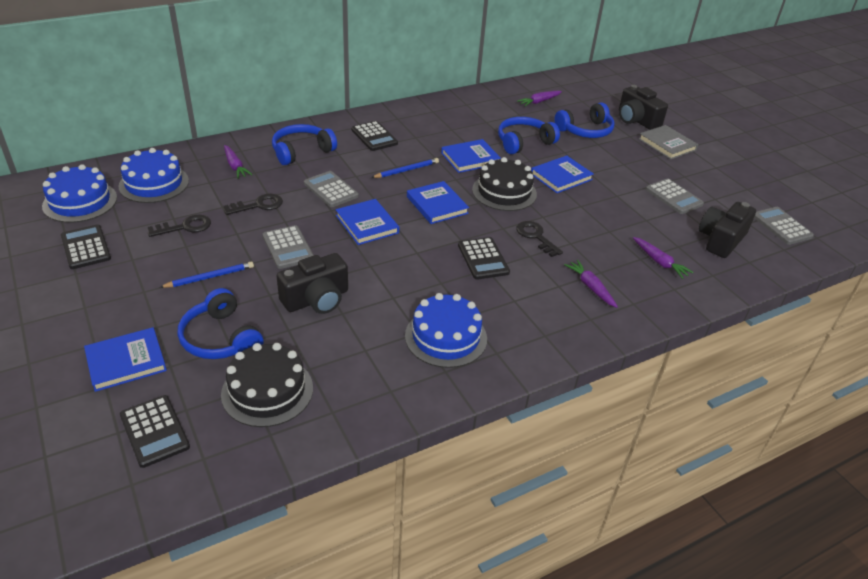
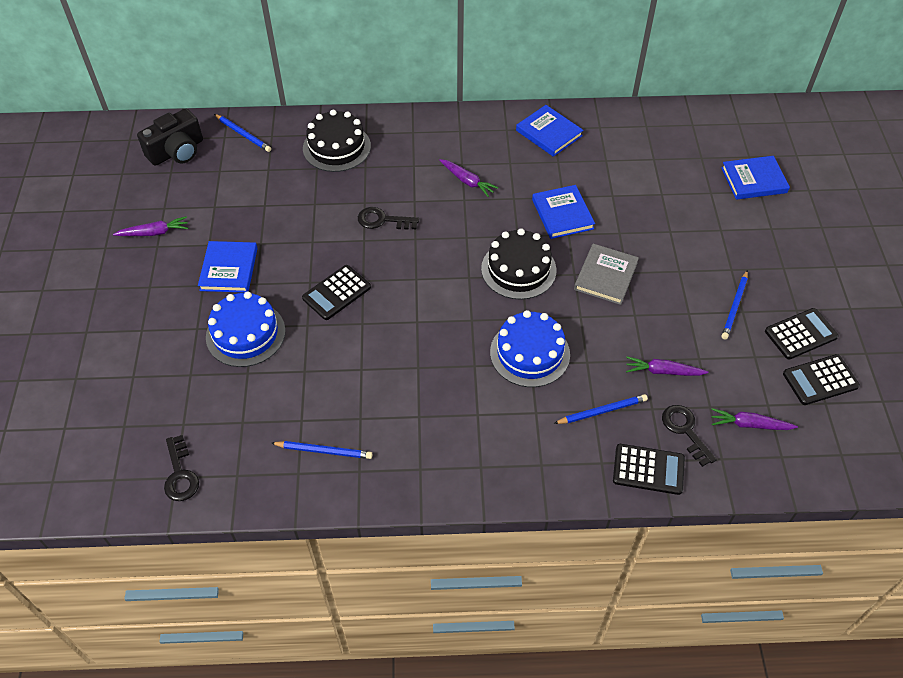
black camera: 3 -> 1
blue book: 5 -> 4
blue cake: 3 -> 2
blue headphones: 4 -> 0
blue pencil: 2 -> 4
grey calculator: 4 -> 0

